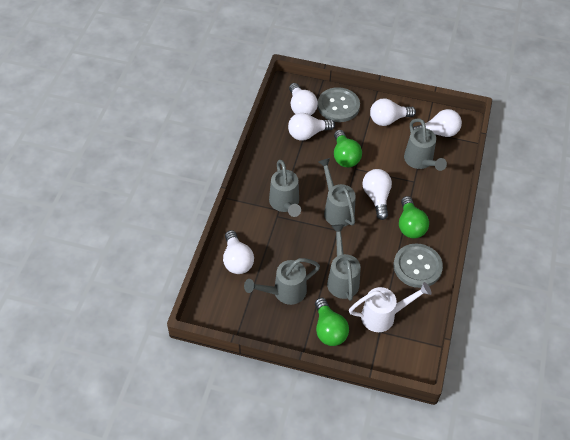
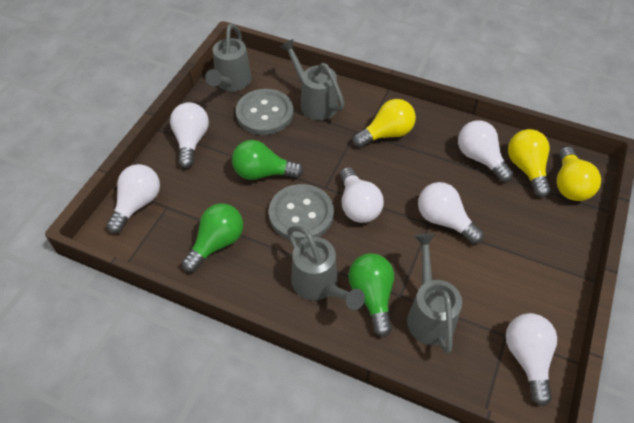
grey watering can: 5 -> 4
white watering can: 1 -> 0
yellow light bulb: 0 -> 3

